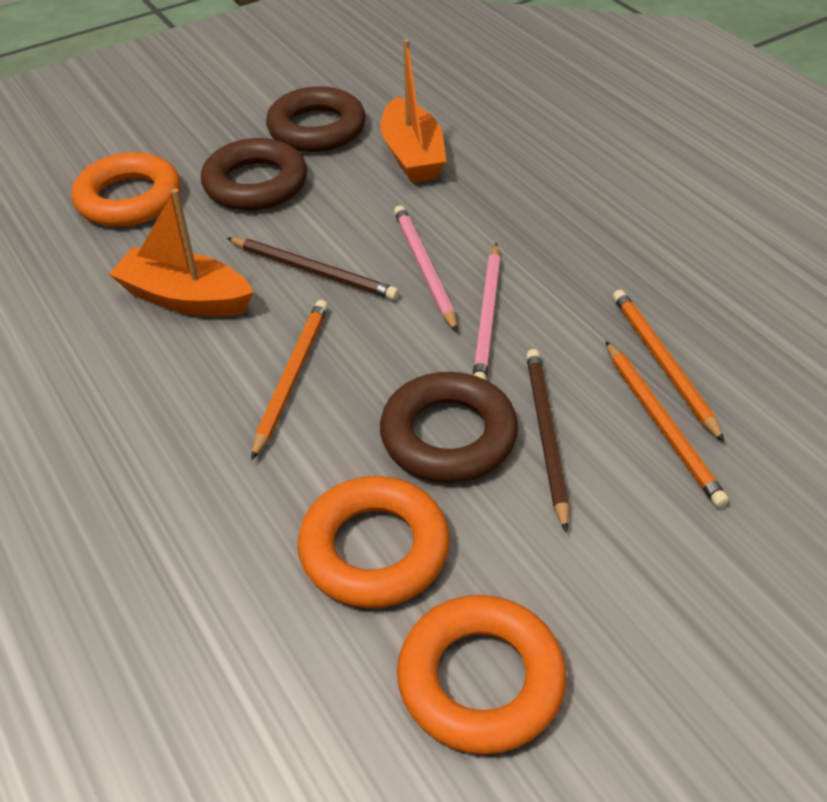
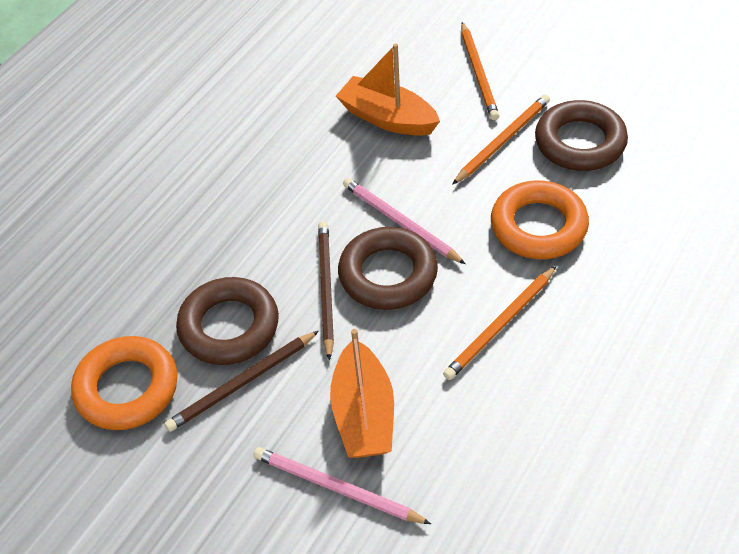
orange ring: 3 -> 2

